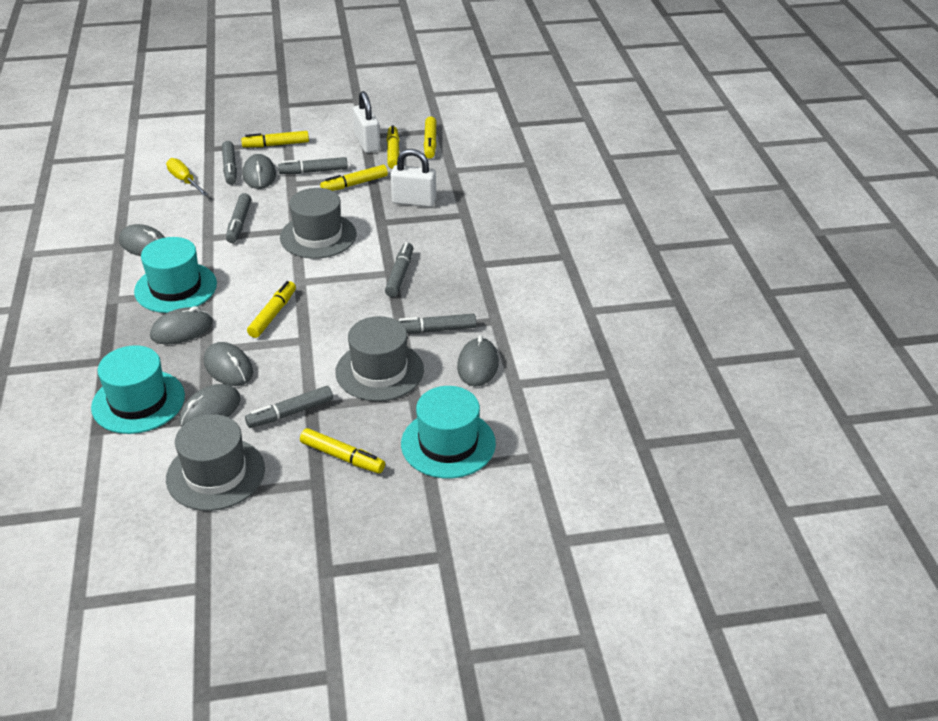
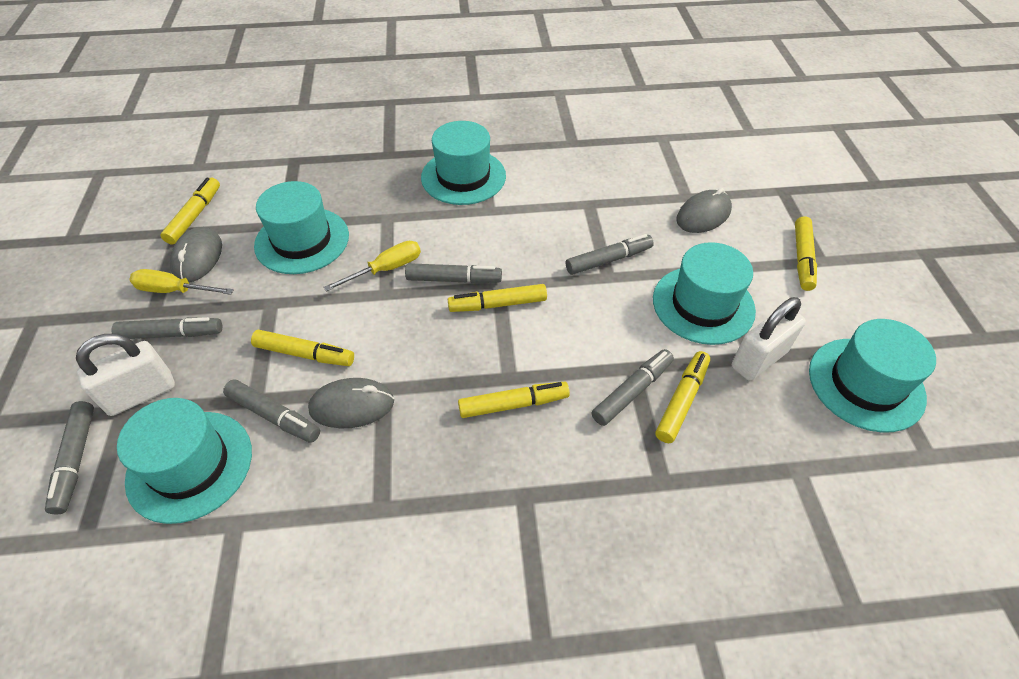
grey hat: 3 -> 0
grey mouse: 6 -> 3
turquoise hat: 3 -> 5
yellow screwdriver: 1 -> 2

